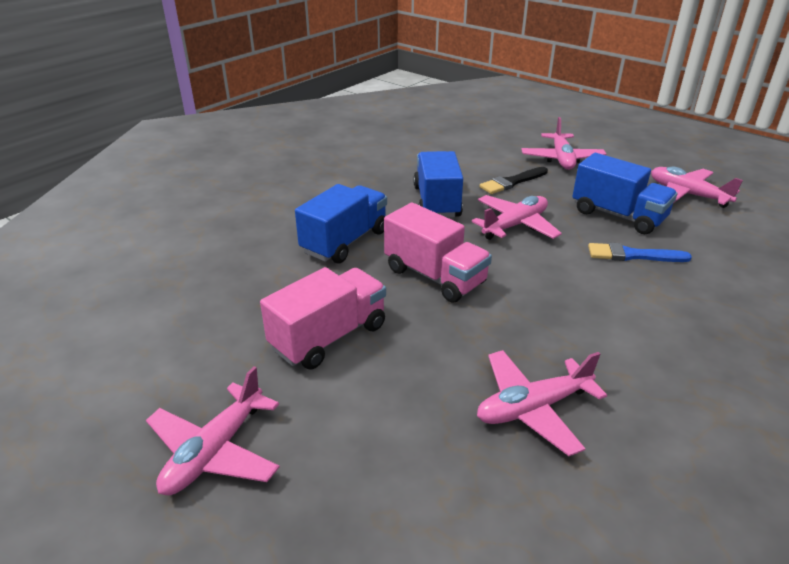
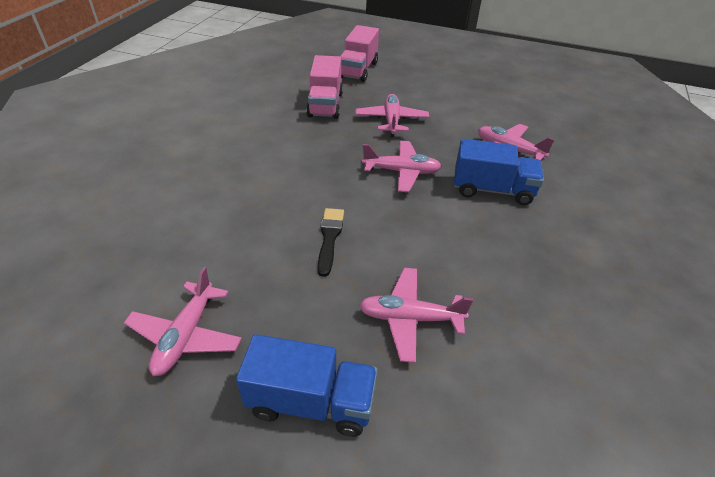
blue brush: 1 -> 0
blue truck: 3 -> 2

